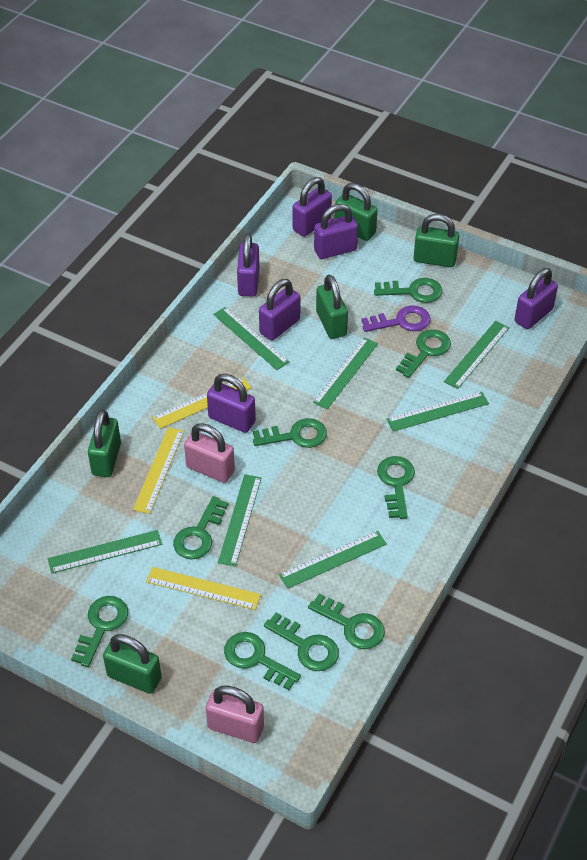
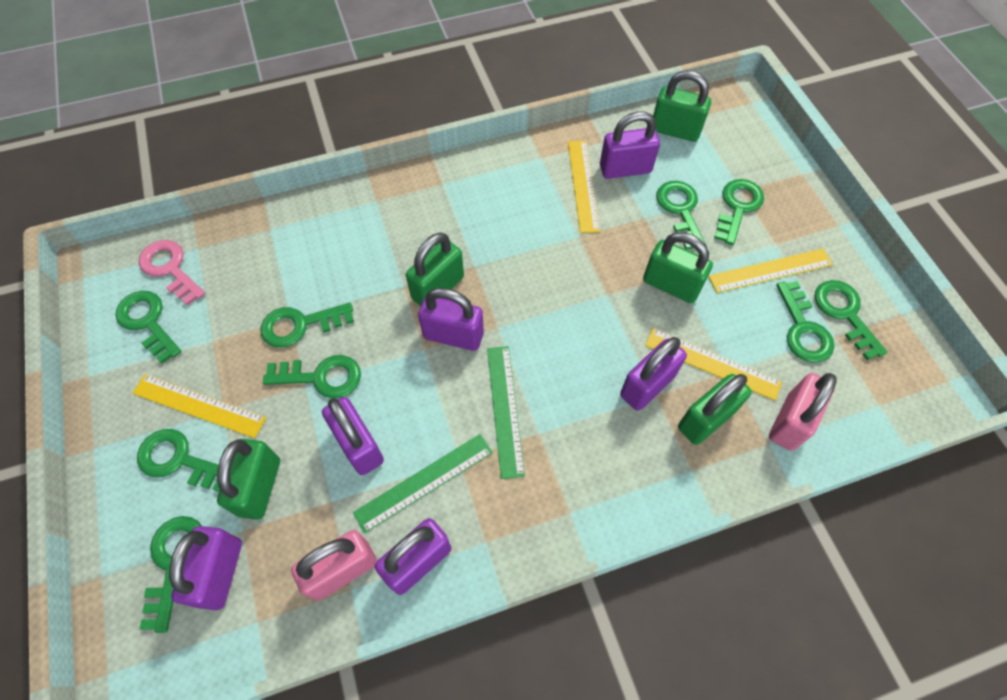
green ruler: 7 -> 2
pink key: 0 -> 1
purple key: 1 -> 0
yellow ruler: 3 -> 4

